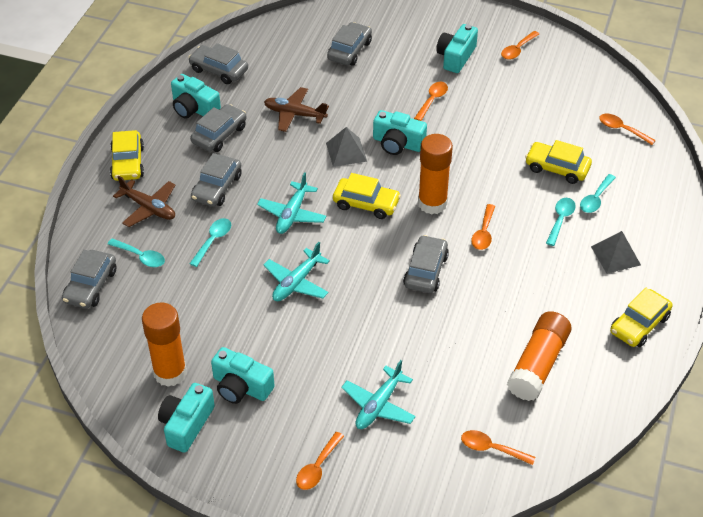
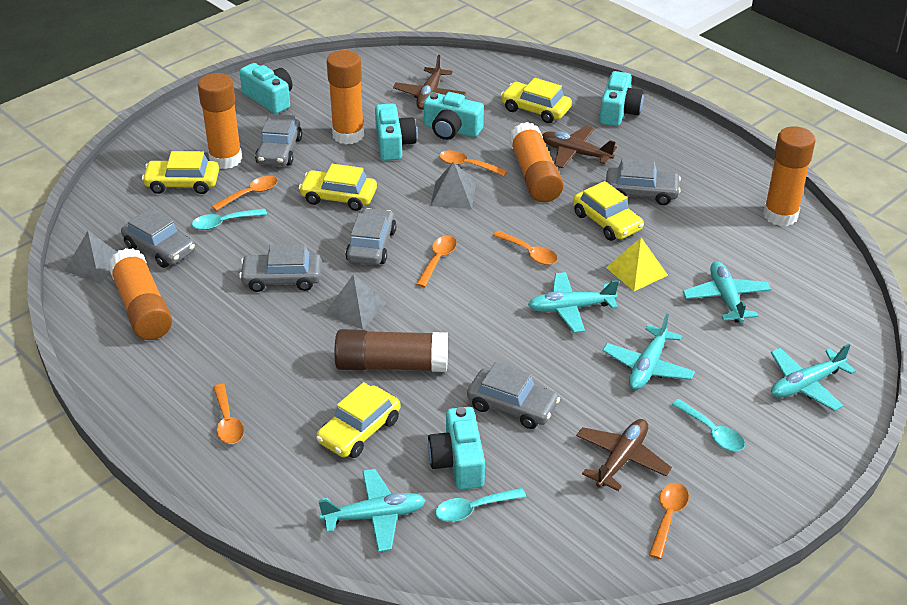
brown glue stick: 0 -> 1
brown plane: 2 -> 3
grey pyramid: 2 -> 3
orange glue stick: 3 -> 5
turquoise plane: 3 -> 5
turquoise spoon: 4 -> 3
yellow car: 4 -> 5
yellow pyramid: 0 -> 1

